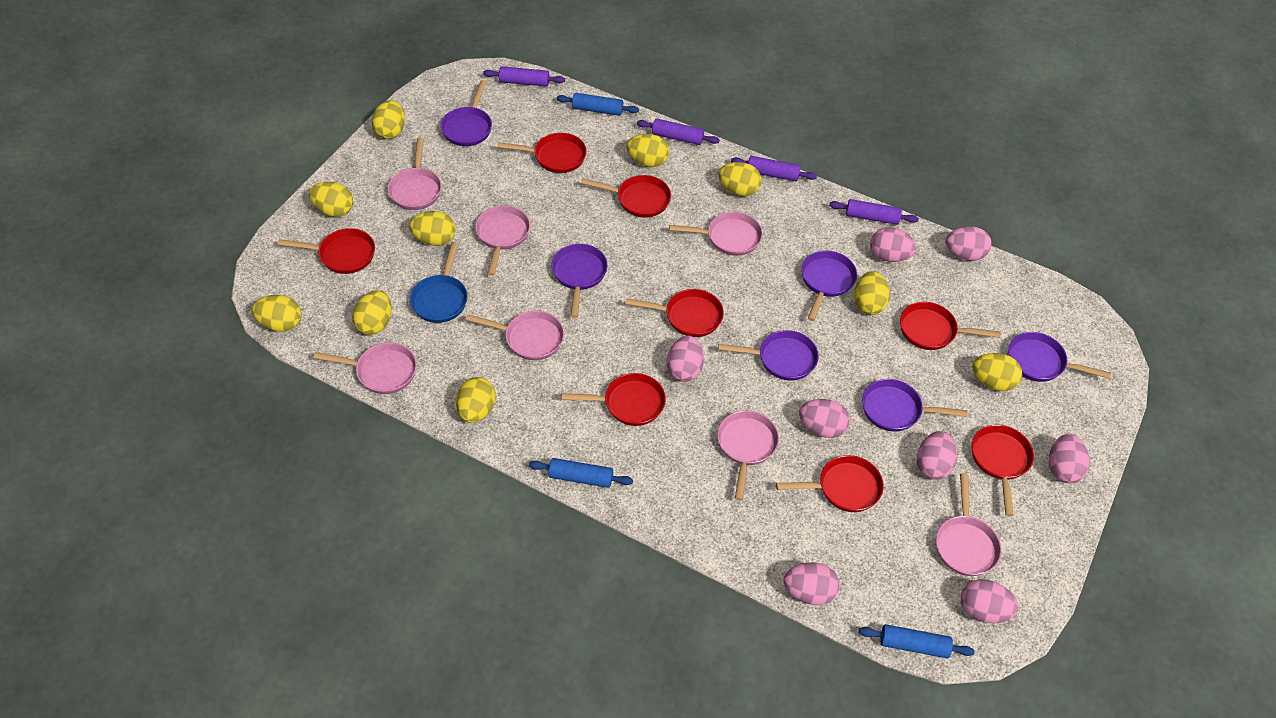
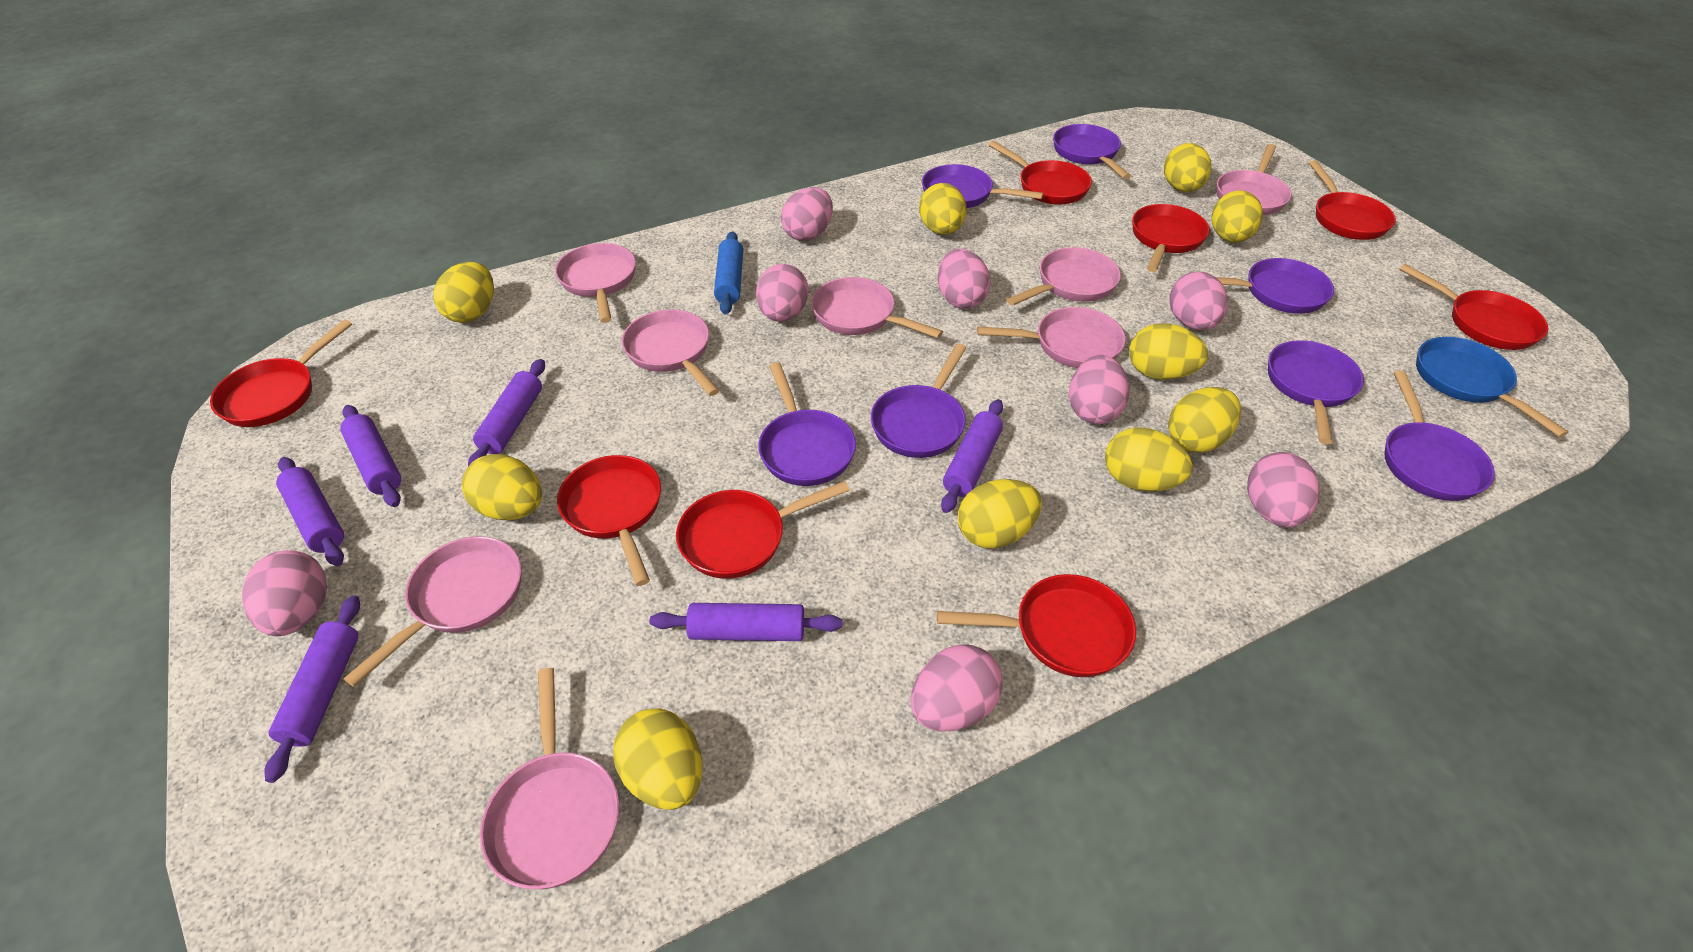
blue rolling pin: 3 -> 1
pink pan: 7 -> 8
purple pan: 6 -> 7
purple rolling pin: 4 -> 6

